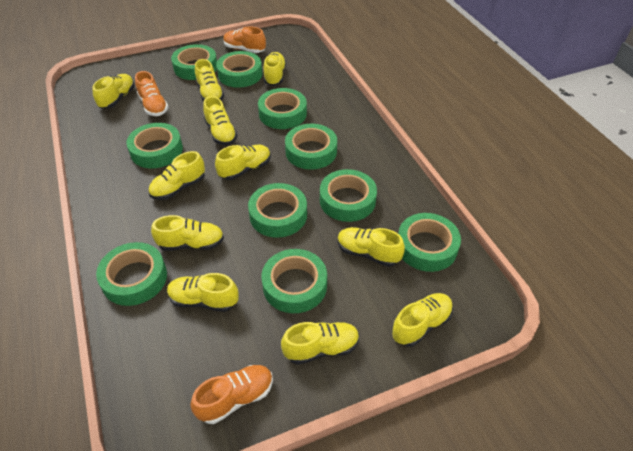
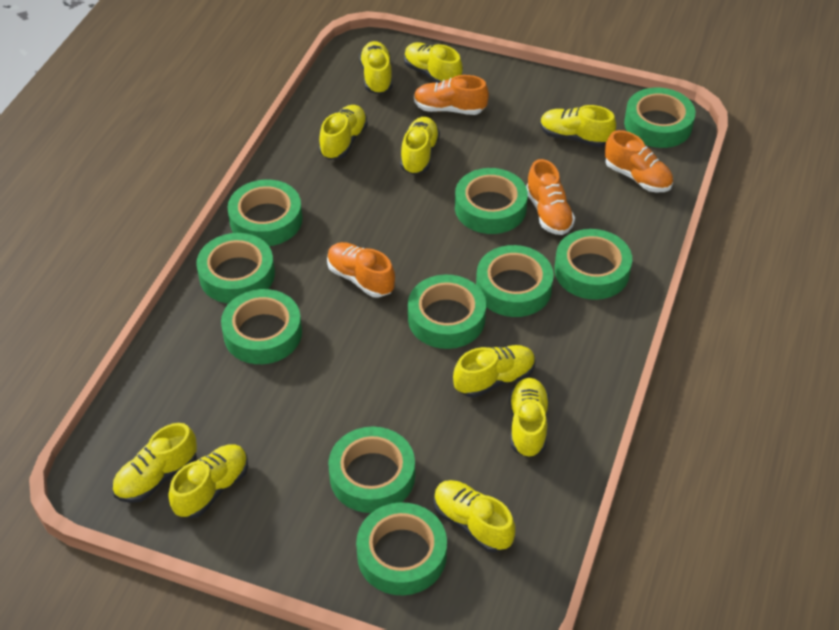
orange shoe: 3 -> 4
yellow shoe: 11 -> 10

